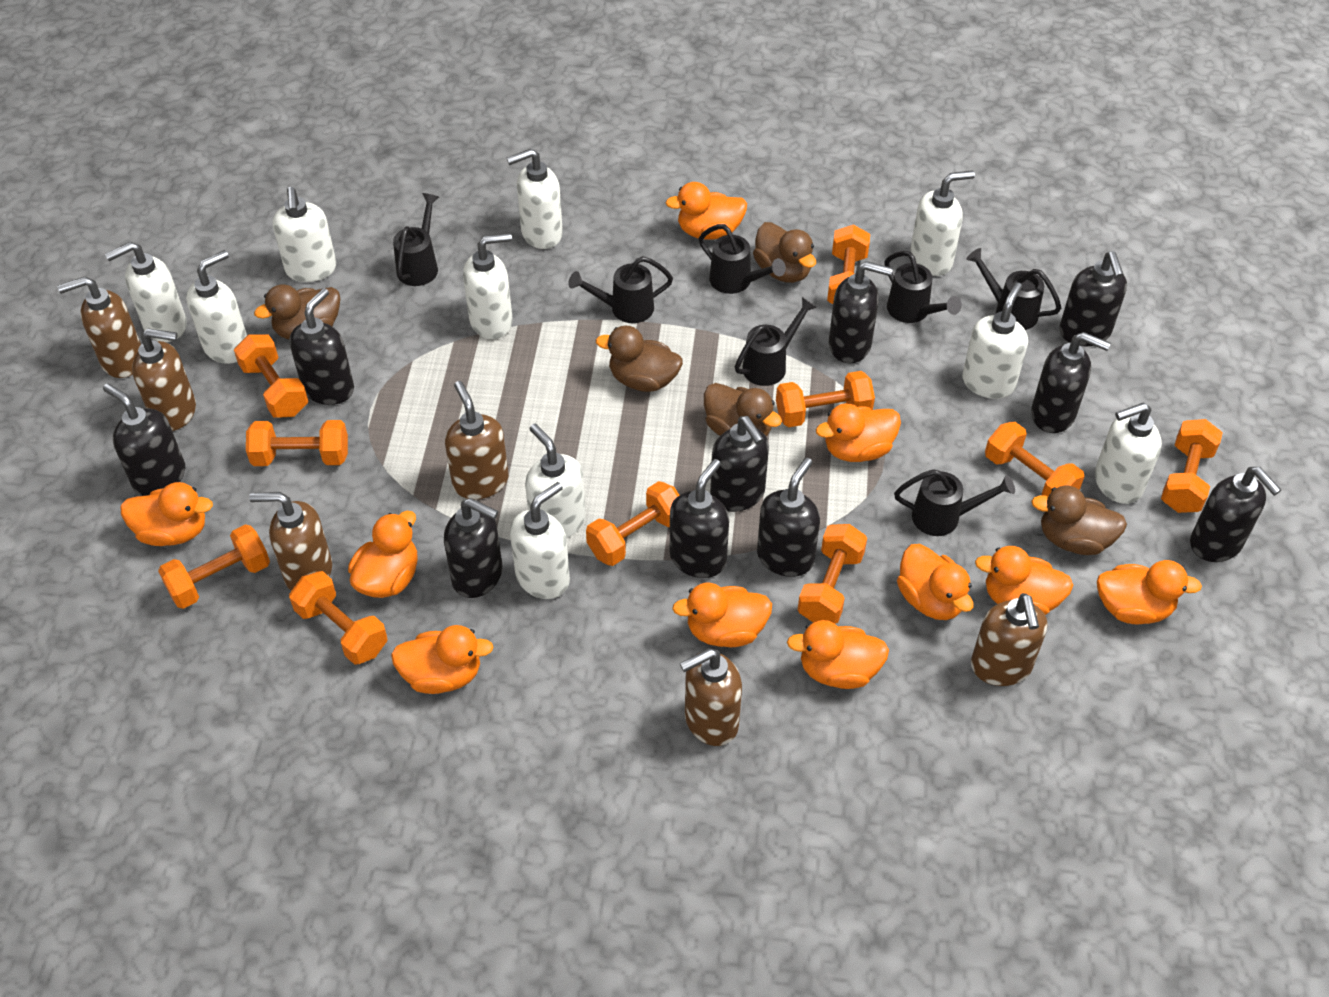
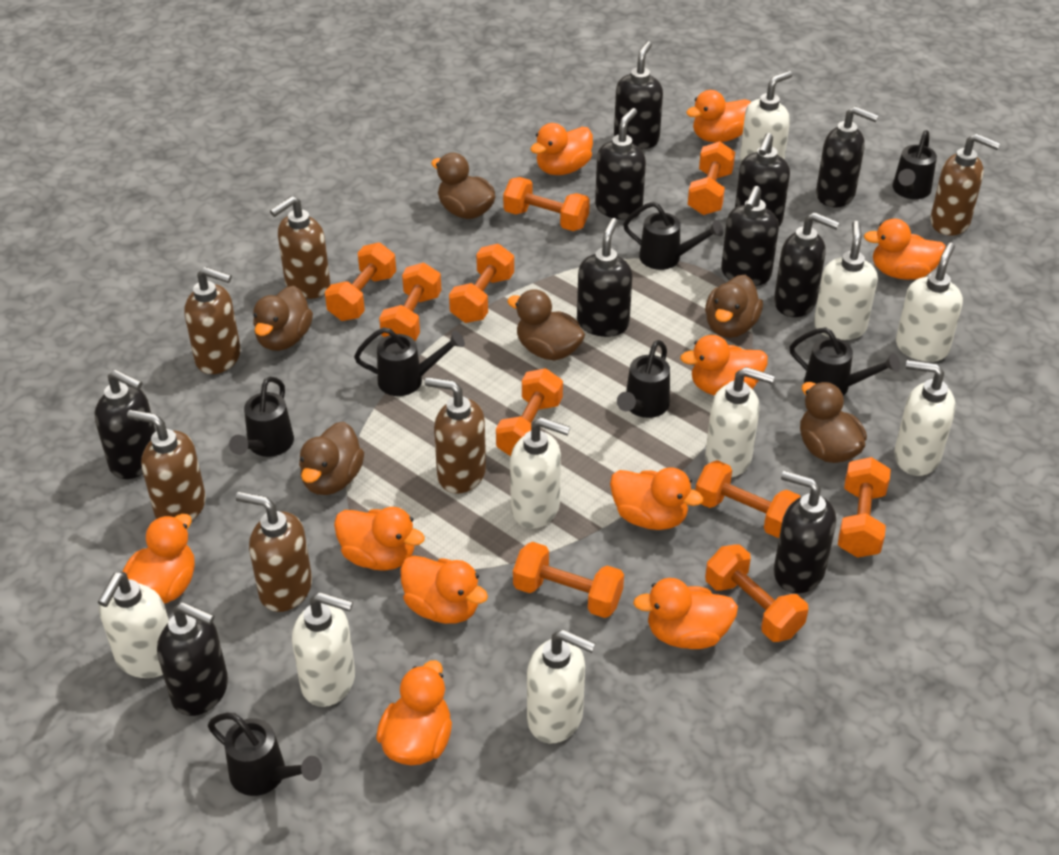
brown duck: 5 -> 6
white soap dispenser: 10 -> 9

